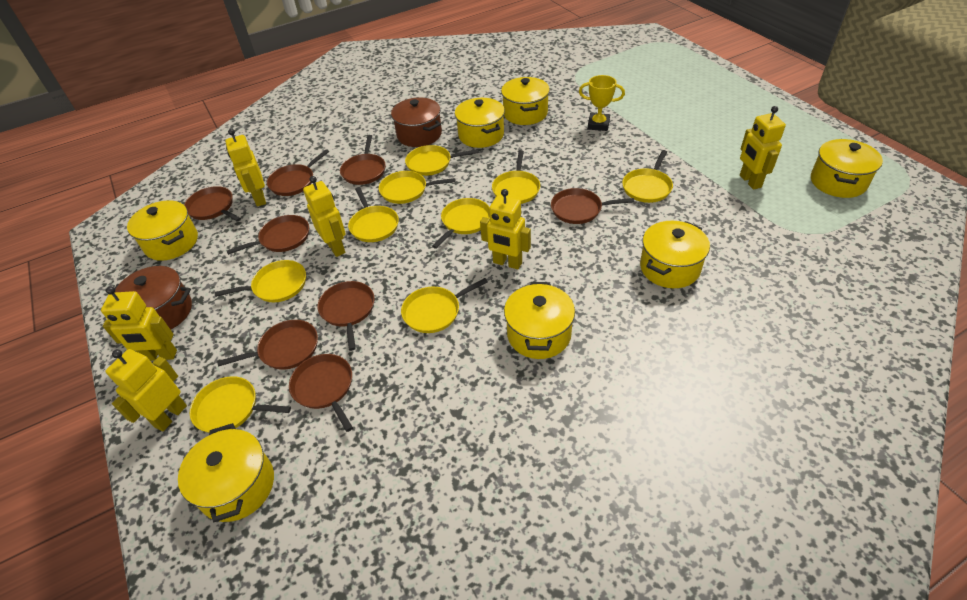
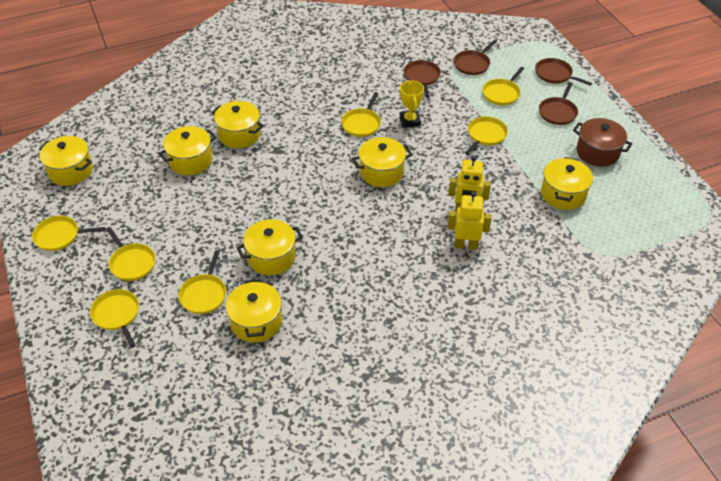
brown pan: 8 -> 4
brown pot: 2 -> 1
yellow pan: 9 -> 7
yellow robot: 6 -> 2

